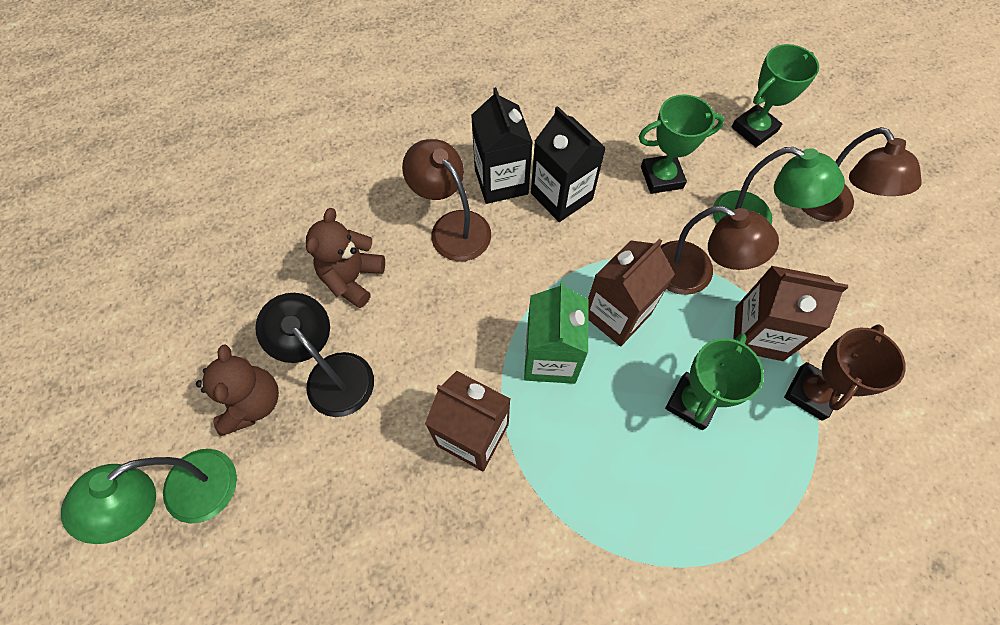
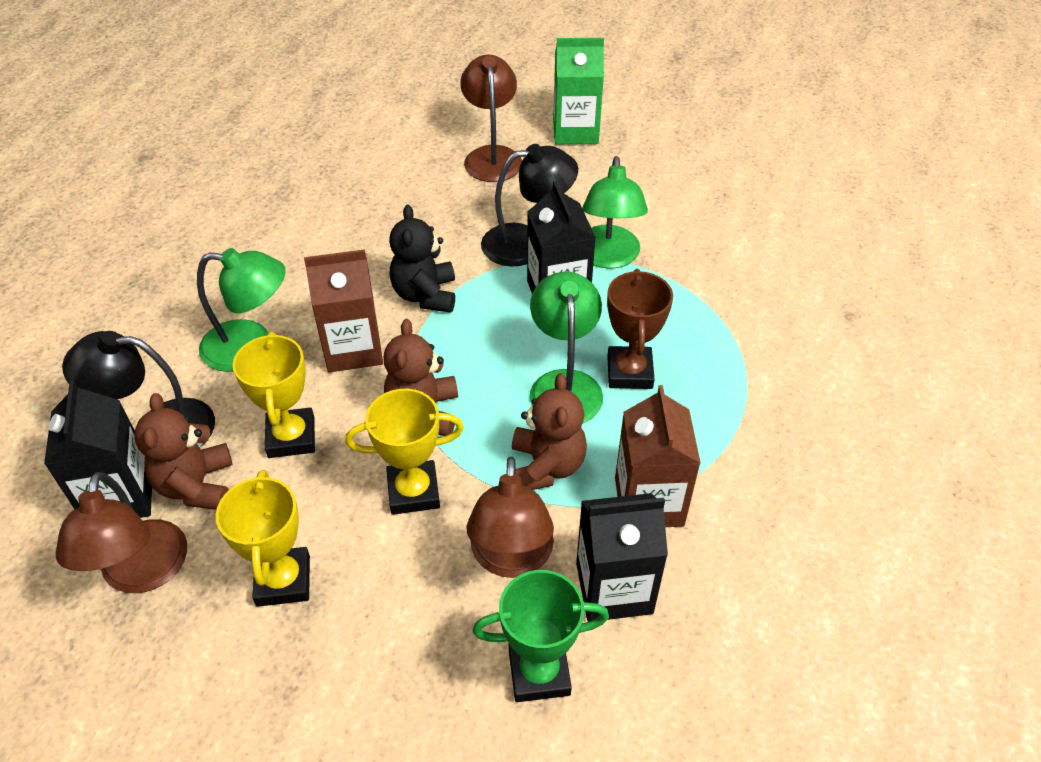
black carton: 2 -> 3
black lamp: 1 -> 2
black teddy bear: 0 -> 1
brown carton: 3 -> 2
brown teddy bear: 2 -> 3
green lamp: 2 -> 3
green trophy: 3 -> 1
yellow trophy: 0 -> 3

